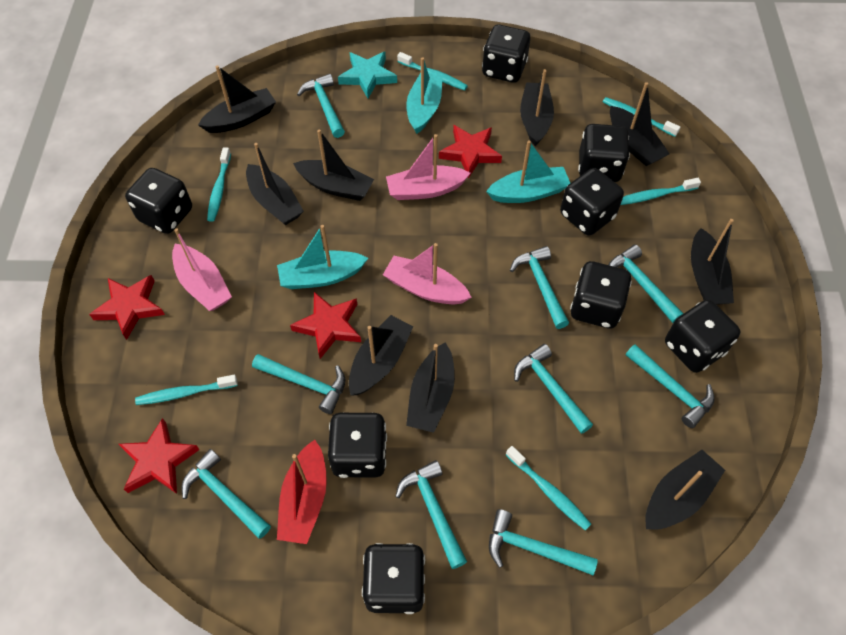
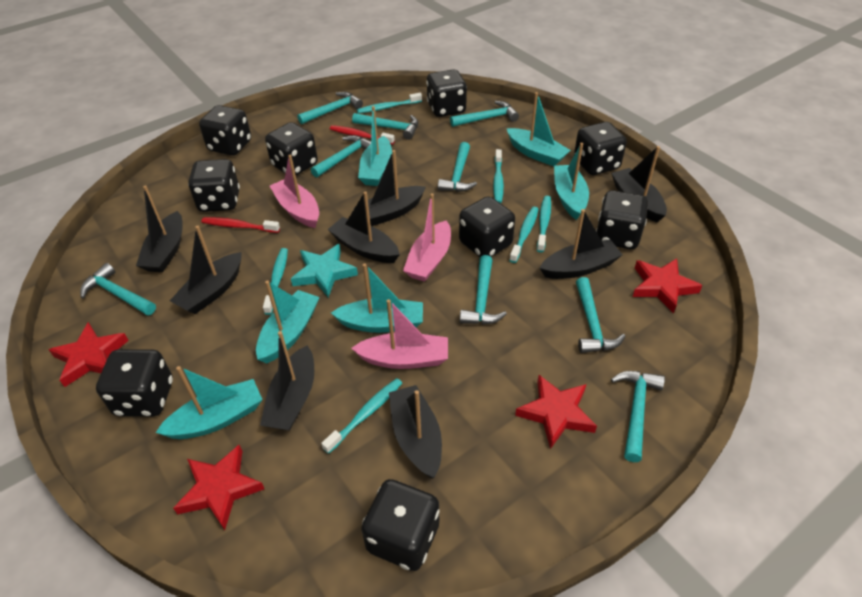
black boat: 9 -> 8
black dice: 8 -> 9
red boat: 1 -> 0
red toothbrush: 0 -> 2
turquoise boat: 3 -> 6

